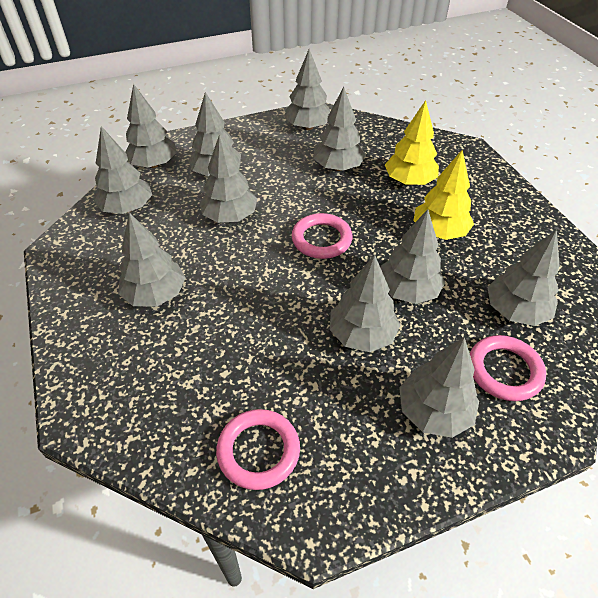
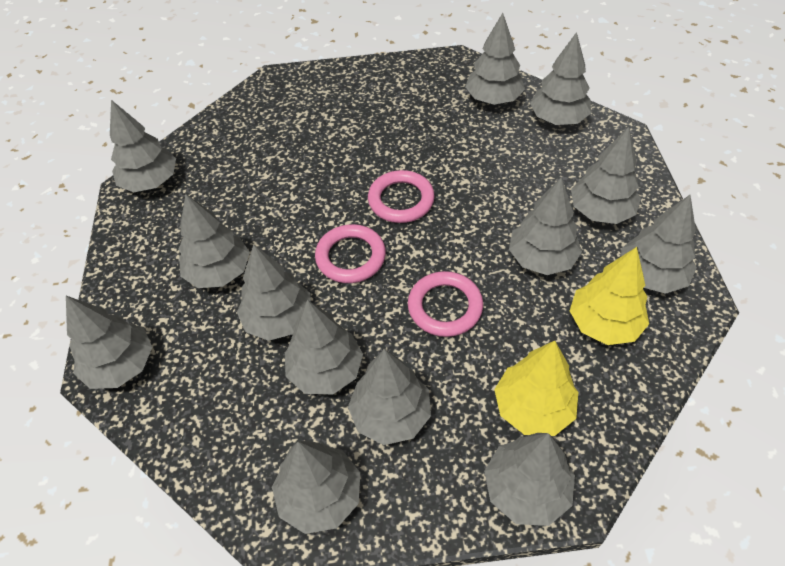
grey tree: 11 -> 13

